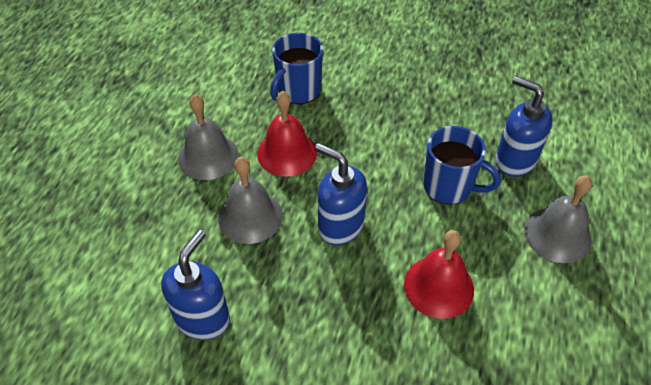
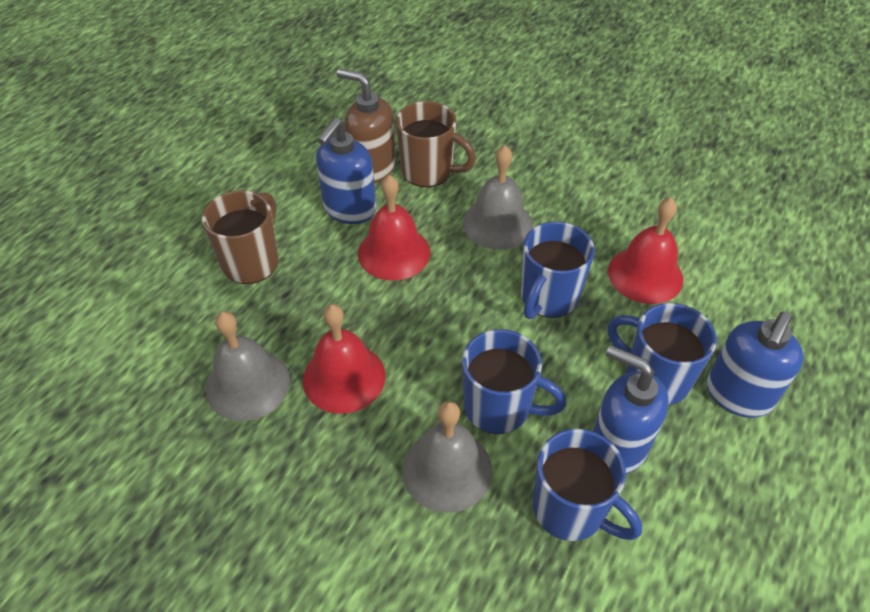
blue mug: 2 -> 4
brown mug: 0 -> 2
brown soap dispenser: 0 -> 1
red bell: 2 -> 3

